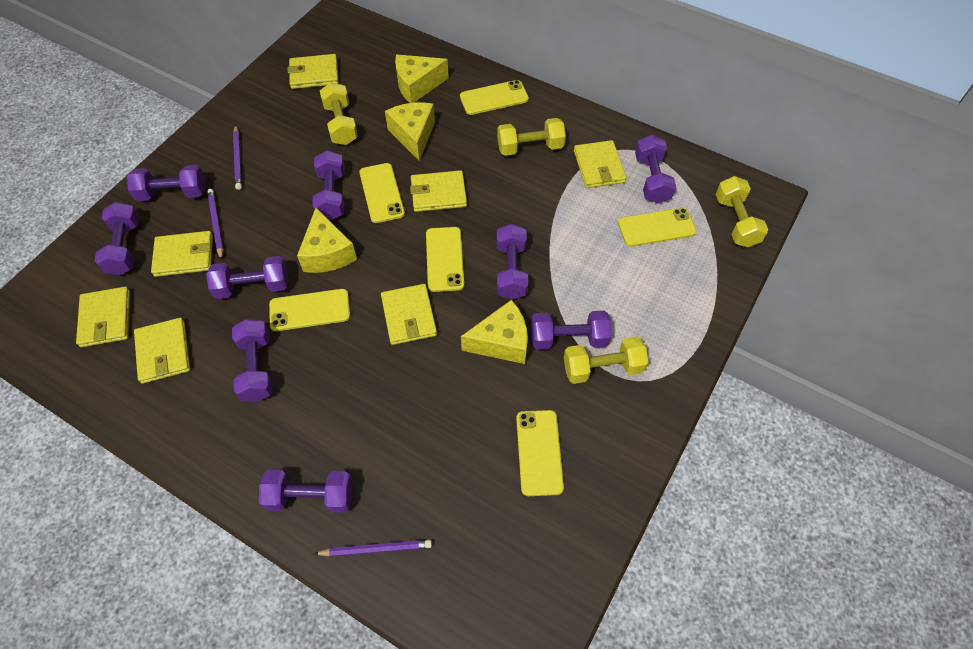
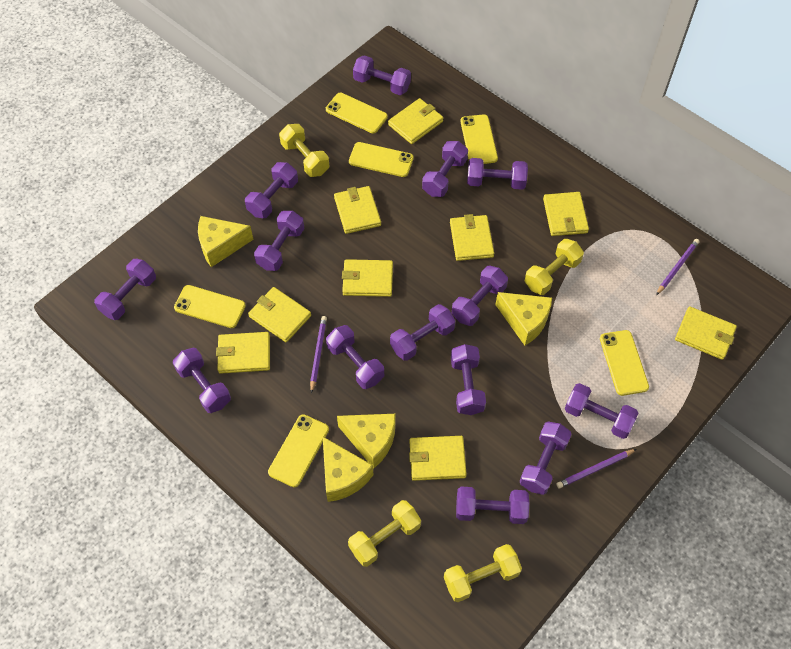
purple dumbbell: 9 -> 14
yellow wallet: 7 -> 9

